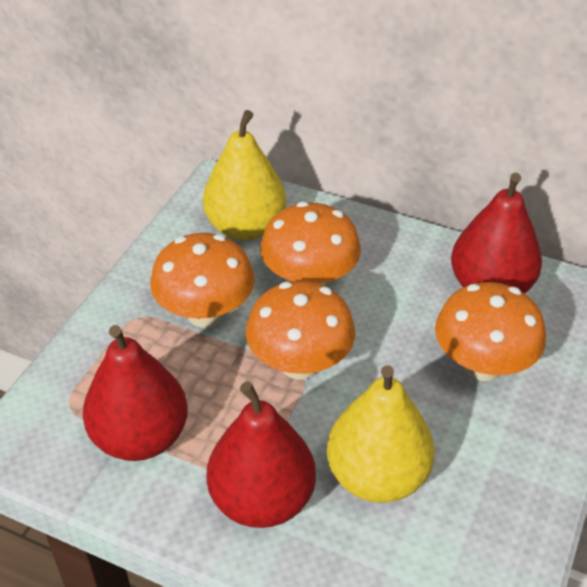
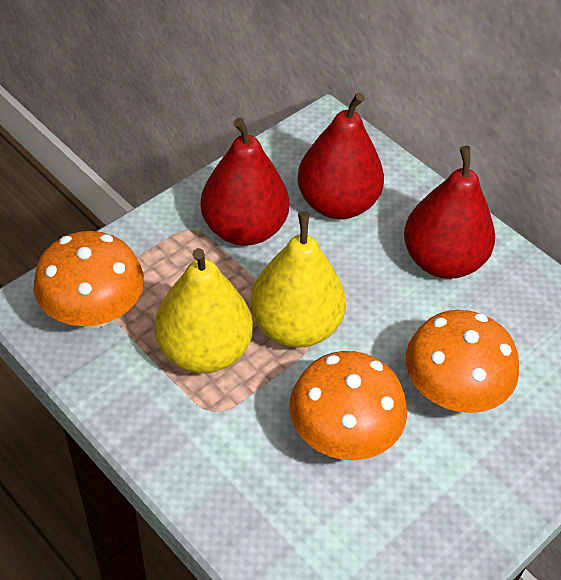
orange mushroom: 4 -> 3

